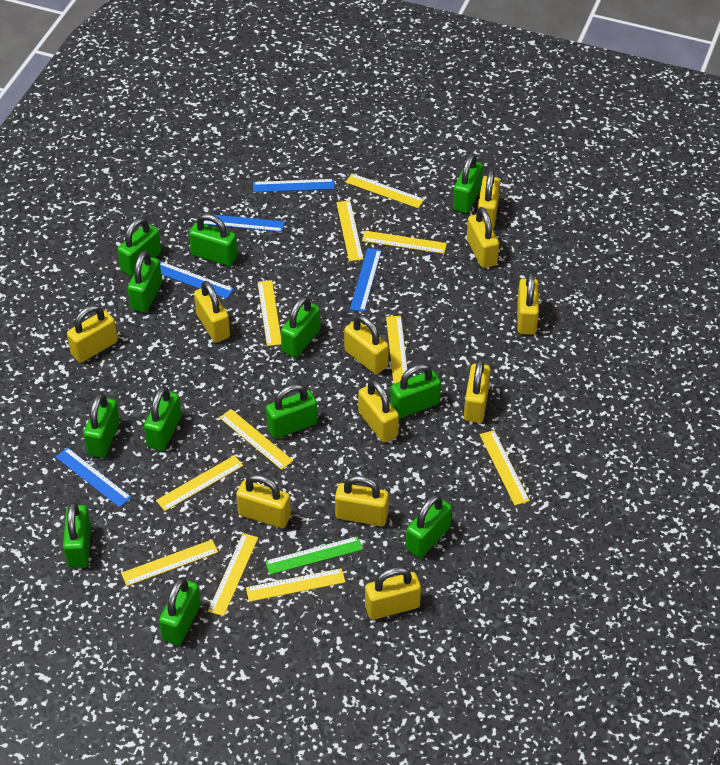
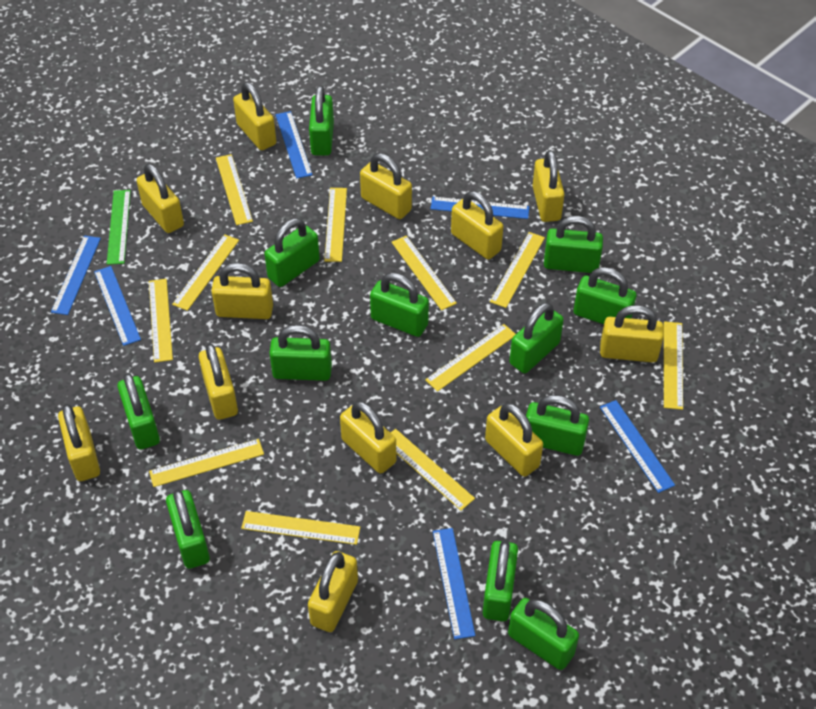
blue ruler: 5 -> 6
yellow padlock: 11 -> 12

